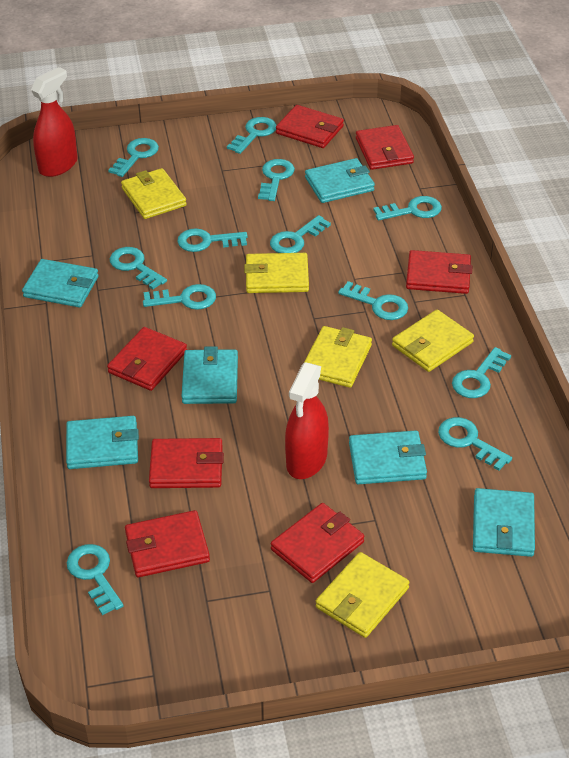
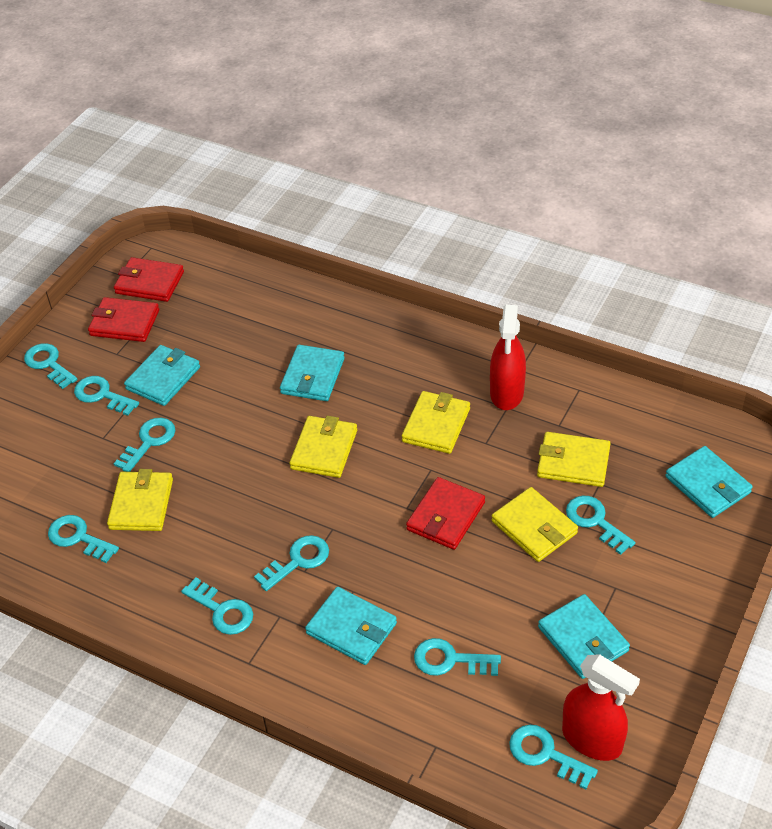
red wallet: 7 -> 3
turquoise key: 12 -> 9
turquoise wallet: 6 -> 5

